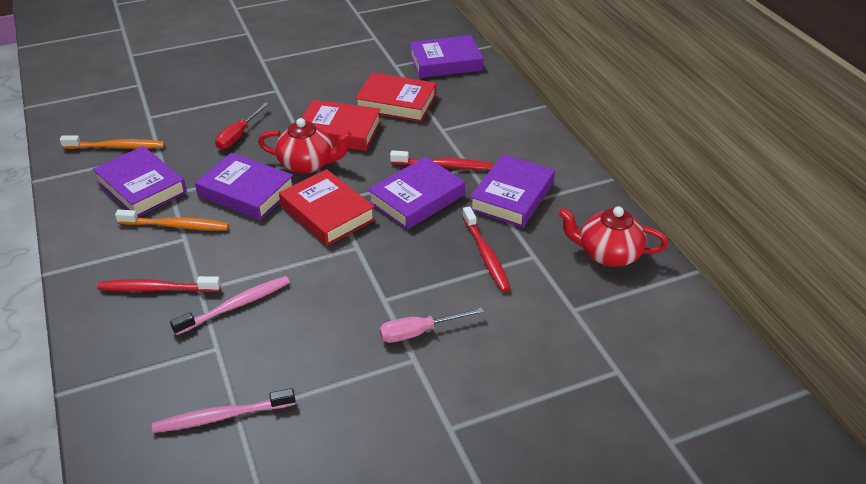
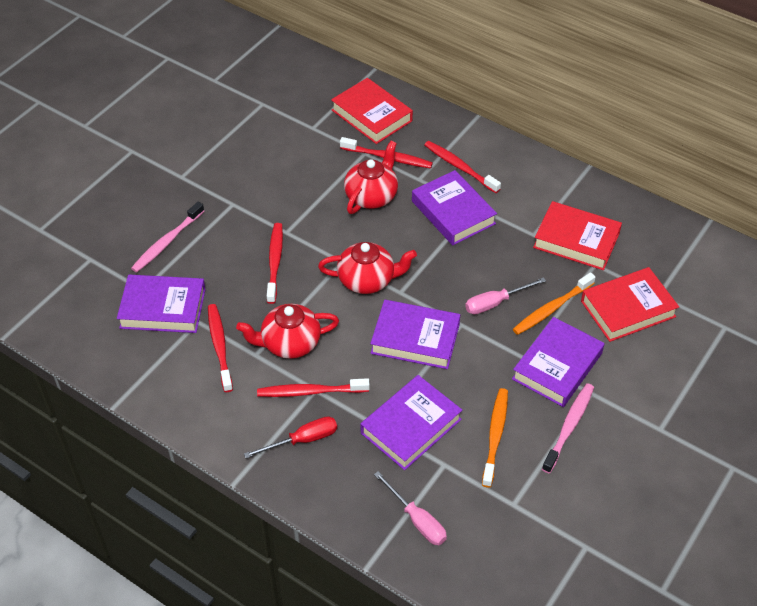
pink screwdriver: 1 -> 2
red teapot: 2 -> 3
red toothbrush: 3 -> 5

